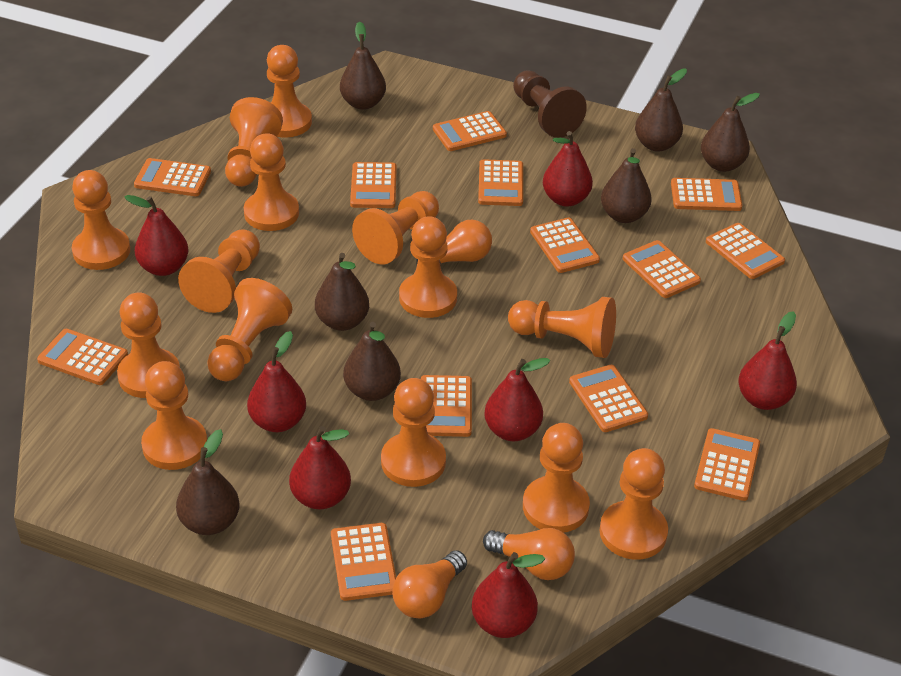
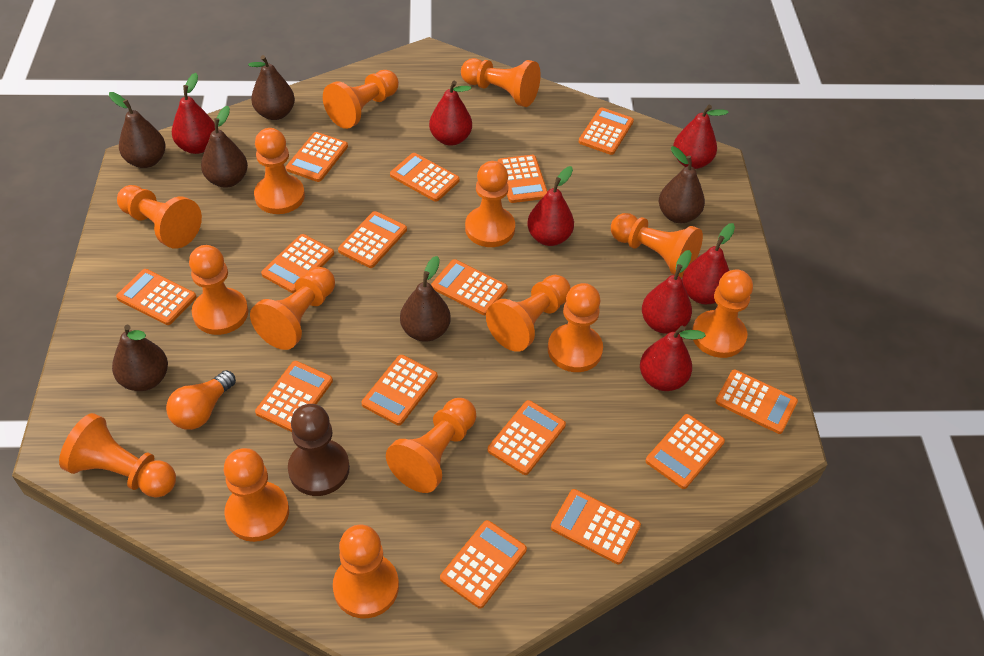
brown pear: 7 -> 6
orange calculator: 13 -> 15
orange light bulb: 3 -> 1
orange pawn: 14 -> 15

